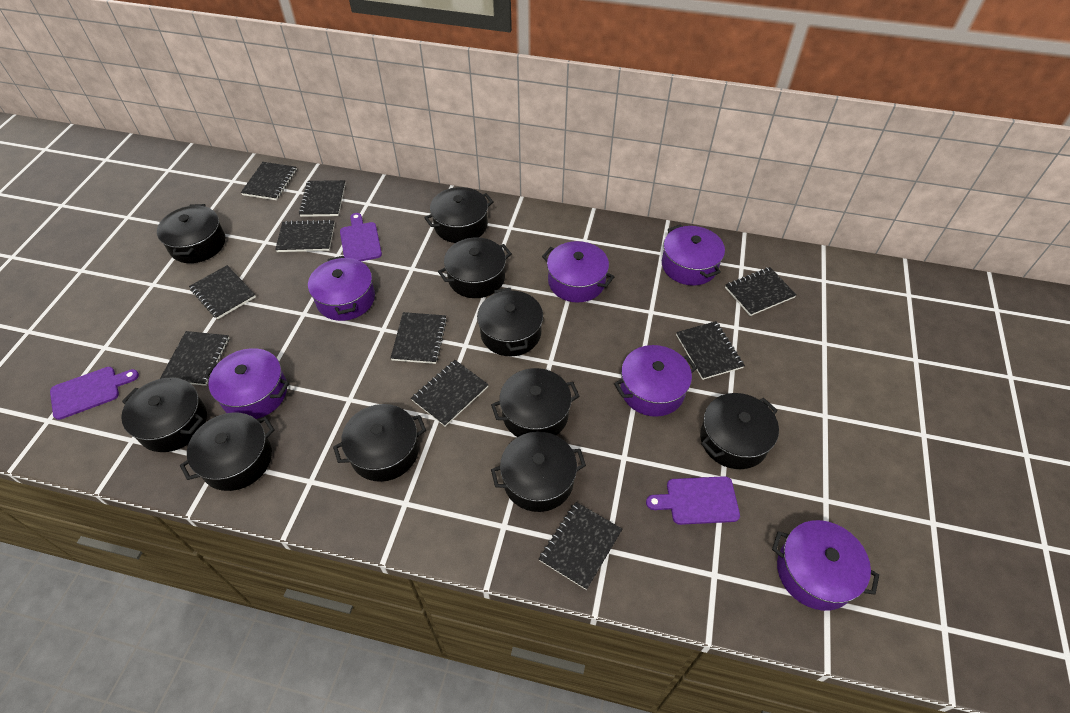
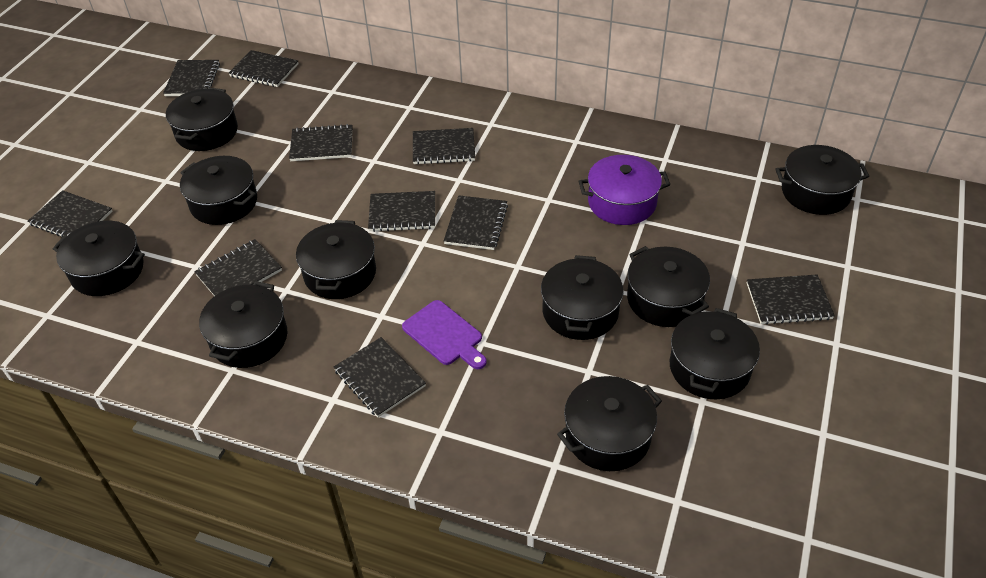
purple cutting board: 3 -> 1
purple pot: 6 -> 1

